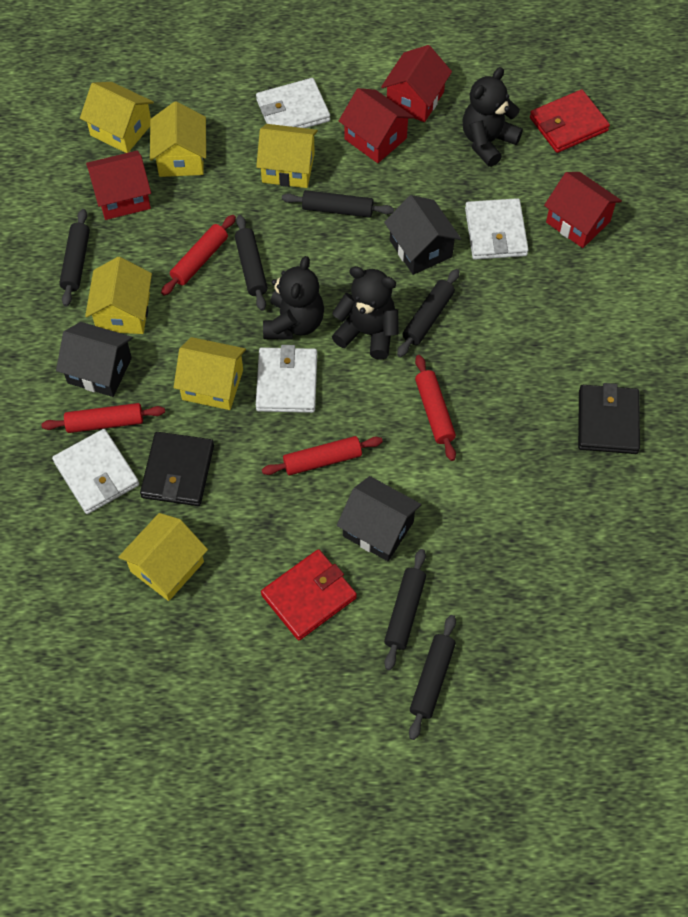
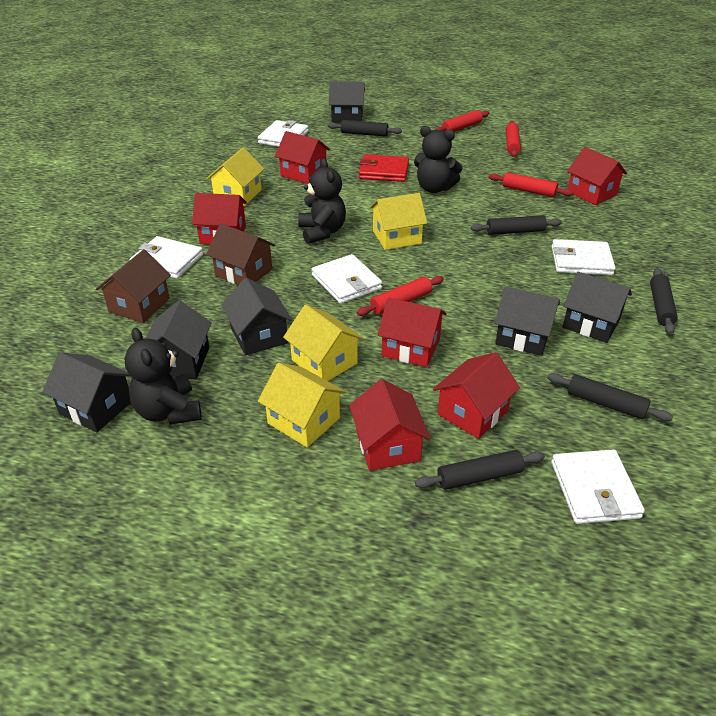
black house: 3 -> 6
black rolling pin: 6 -> 5
black wallet: 2 -> 0
brown house: 0 -> 2
red house: 4 -> 6
red wallet: 2 -> 1
white wallet: 4 -> 5
yellow house: 6 -> 4

